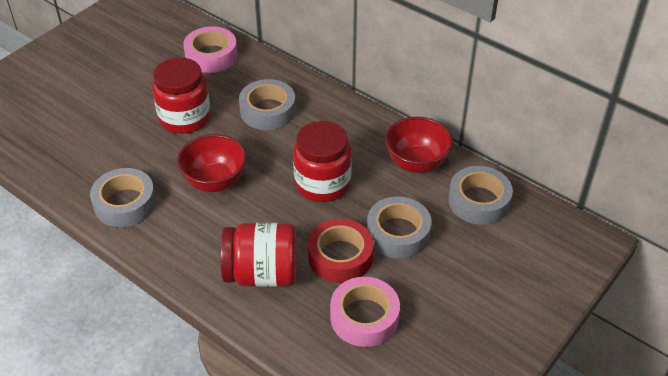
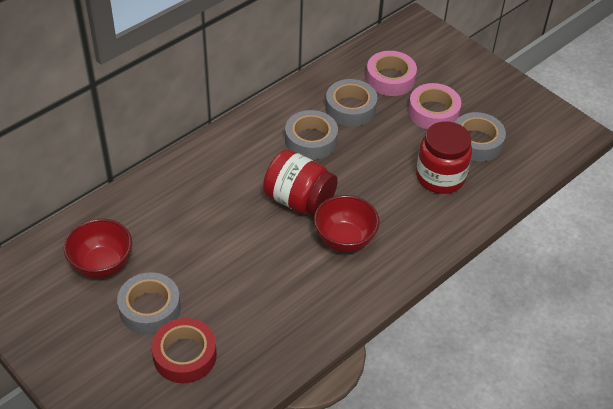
red jar: 3 -> 2

